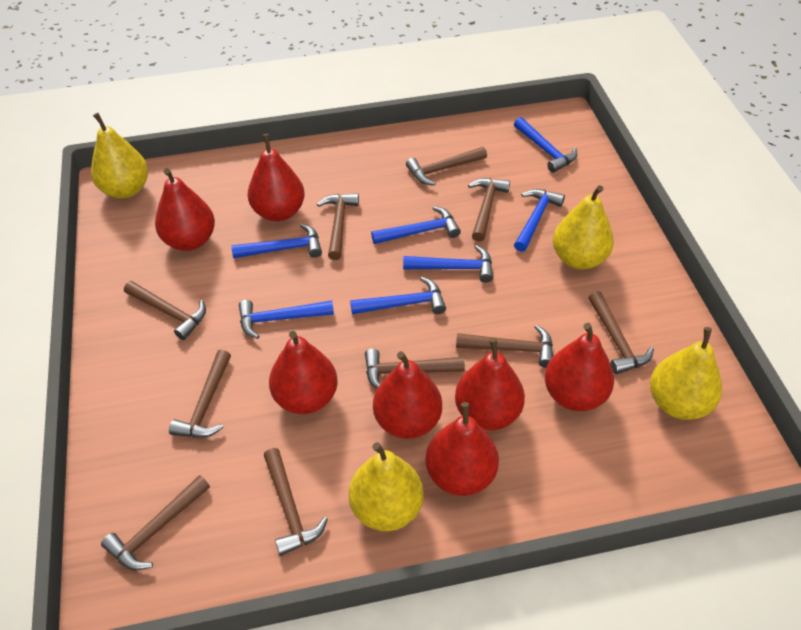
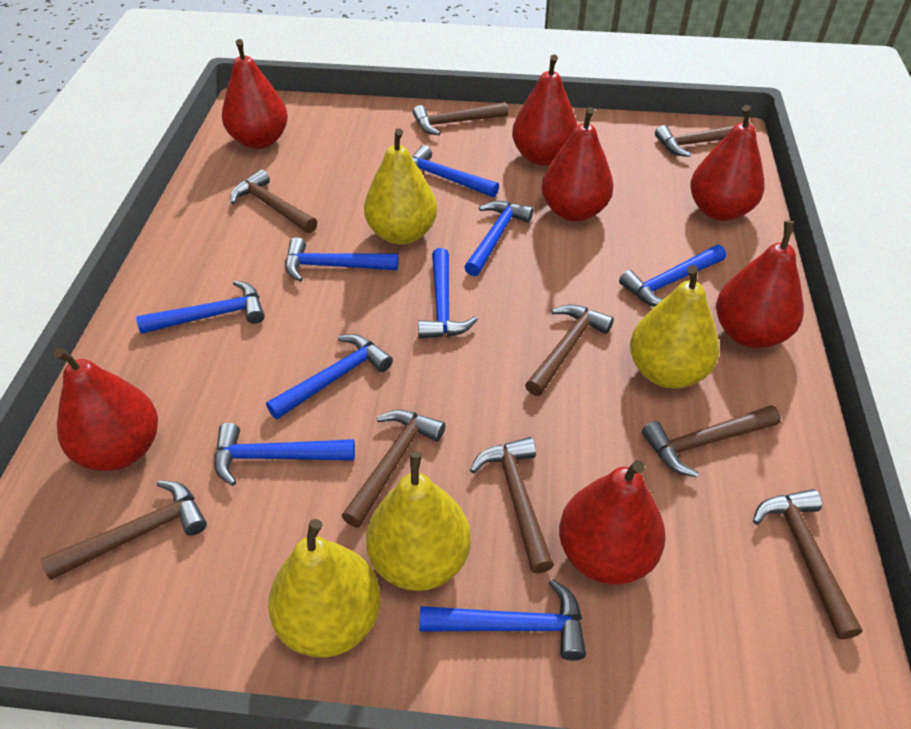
blue hammer: 7 -> 9
brown hammer: 10 -> 9

